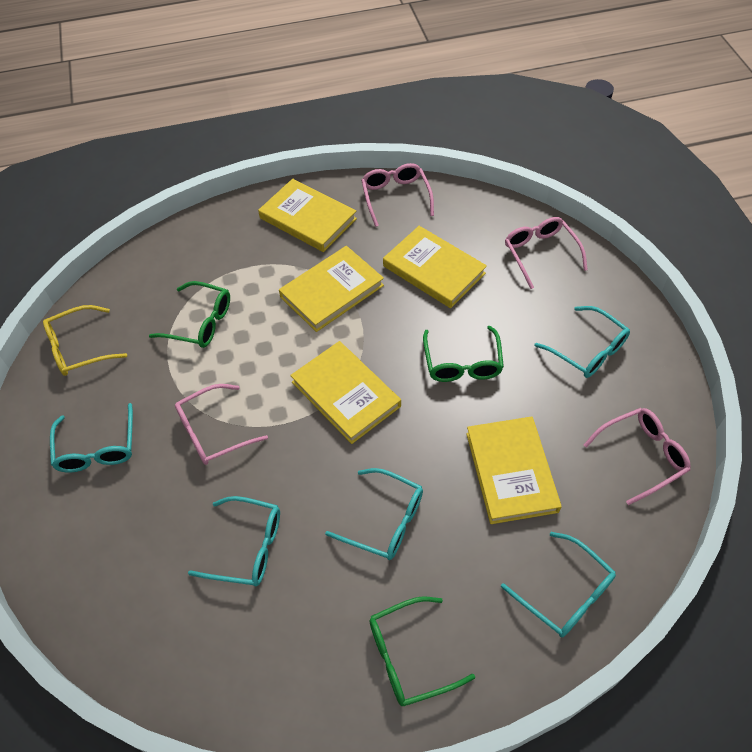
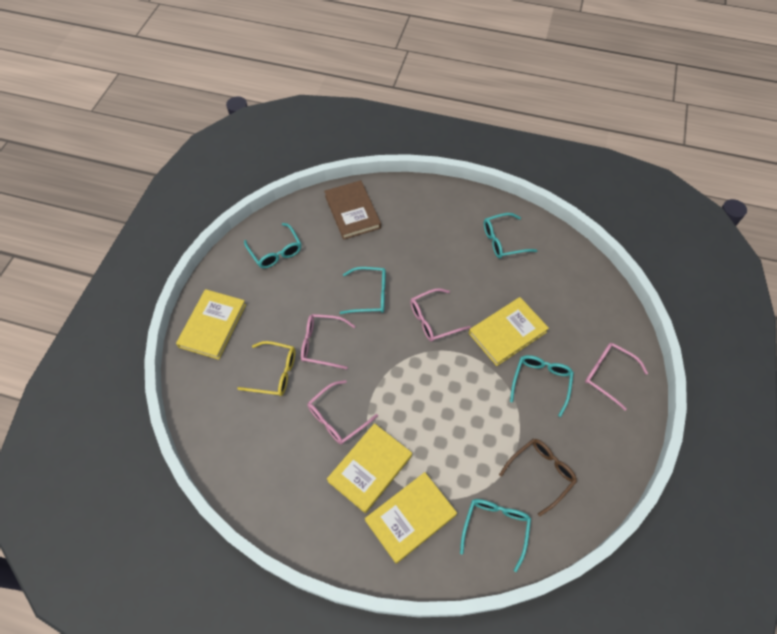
brown book: 0 -> 1
brown glasses: 0 -> 1
green glasses: 3 -> 0
yellow book: 5 -> 4

